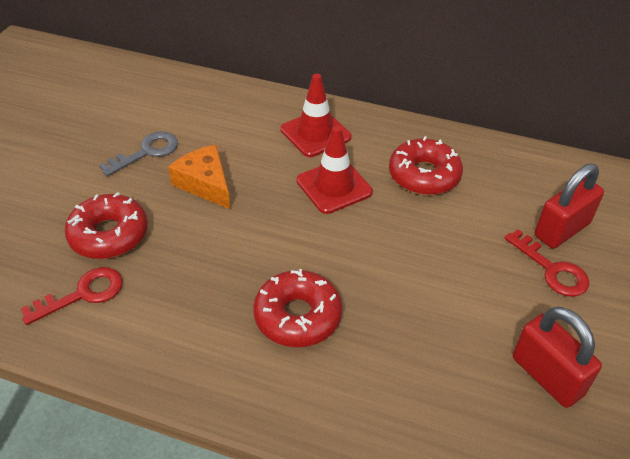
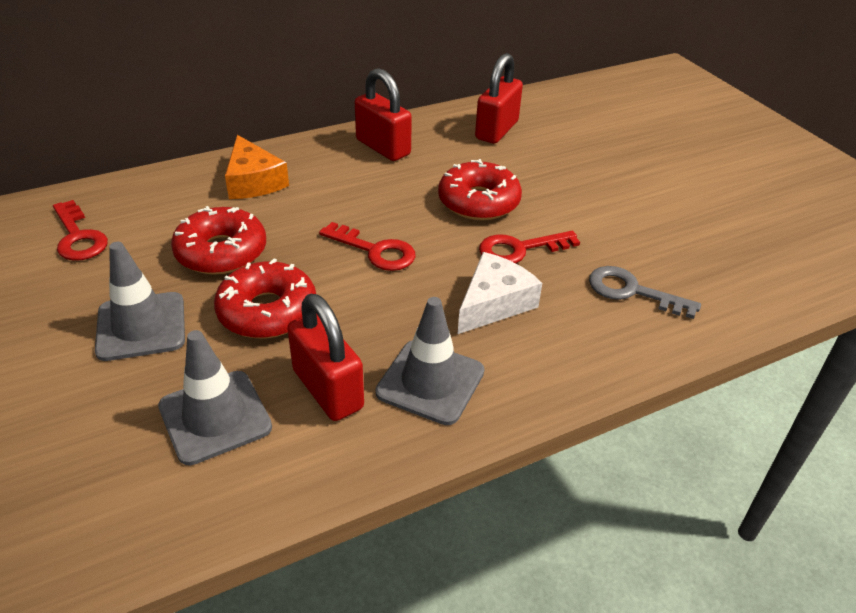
grey traffic cone: 0 -> 3
red key: 2 -> 3
red padlock: 2 -> 3
red traffic cone: 2 -> 0
white cheese: 0 -> 1

